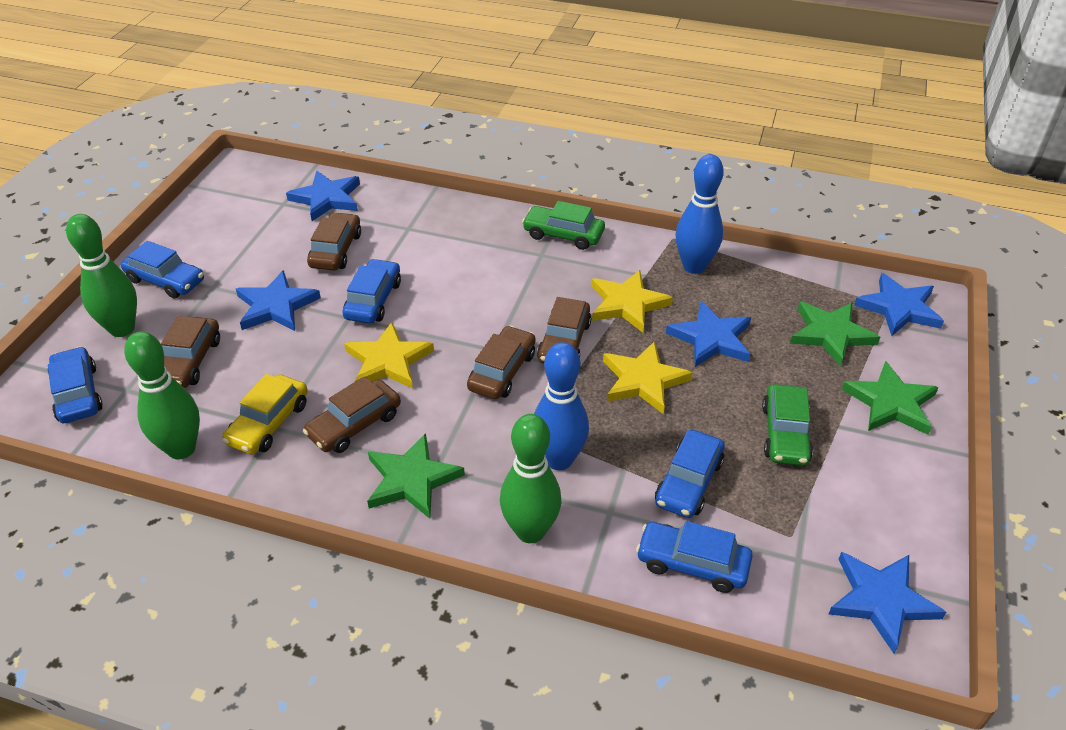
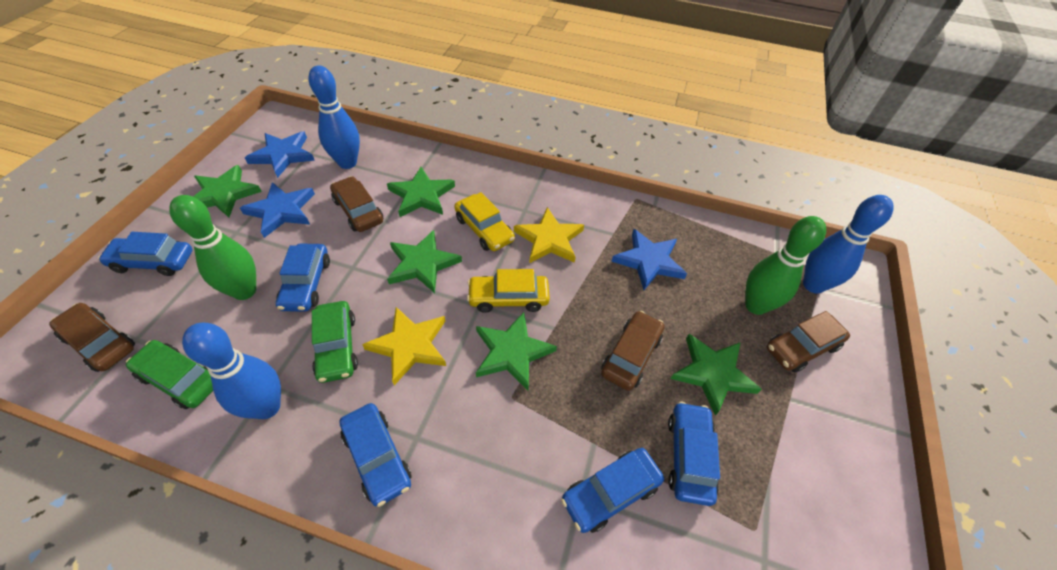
blue bowling pin: 2 -> 3
blue star: 5 -> 3
brown car: 5 -> 4
green bowling pin: 3 -> 2
green star: 3 -> 5
yellow car: 1 -> 2
yellow star: 3 -> 2

